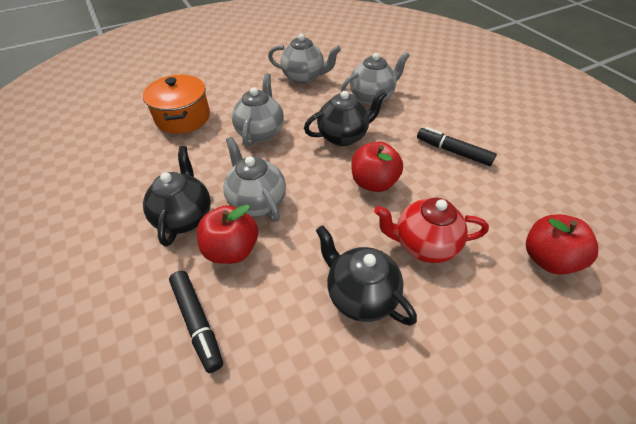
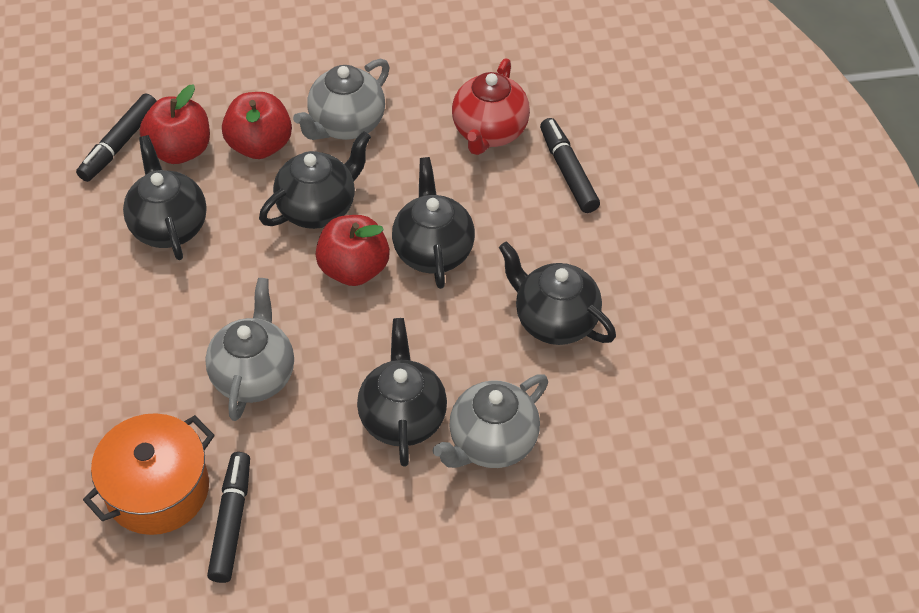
black marker: 2 -> 3
black teapot: 3 -> 5
grey teapot: 4 -> 3

